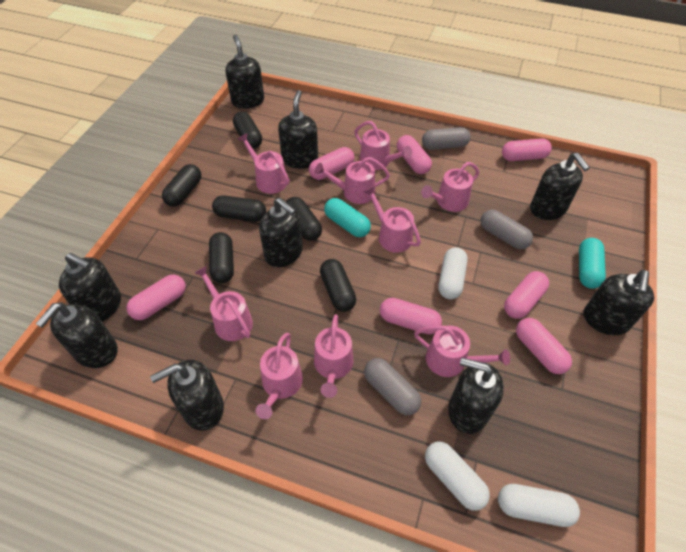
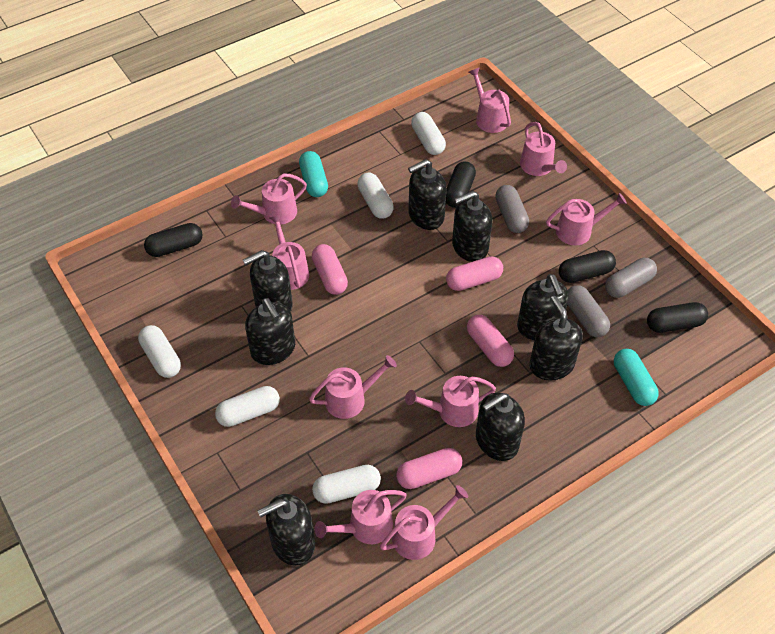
black capsule: 6 -> 4
black soap dispenser: 9 -> 8
pink capsule: 7 -> 4
white capsule: 3 -> 5

